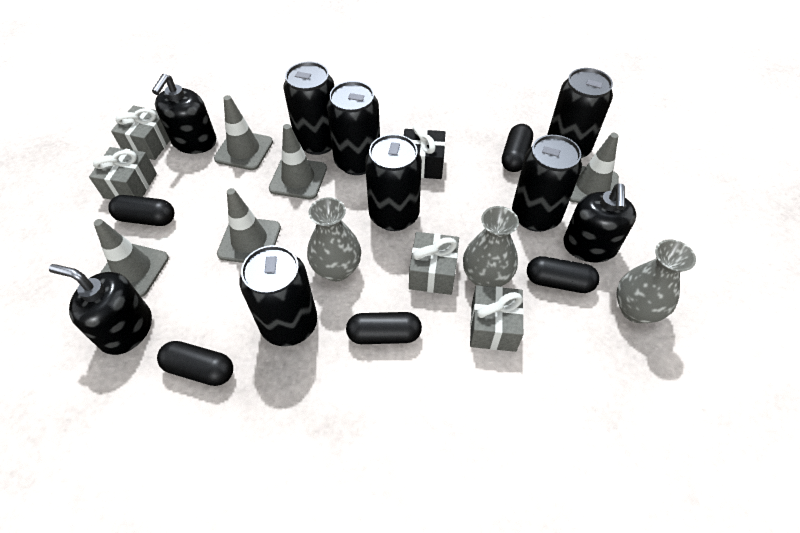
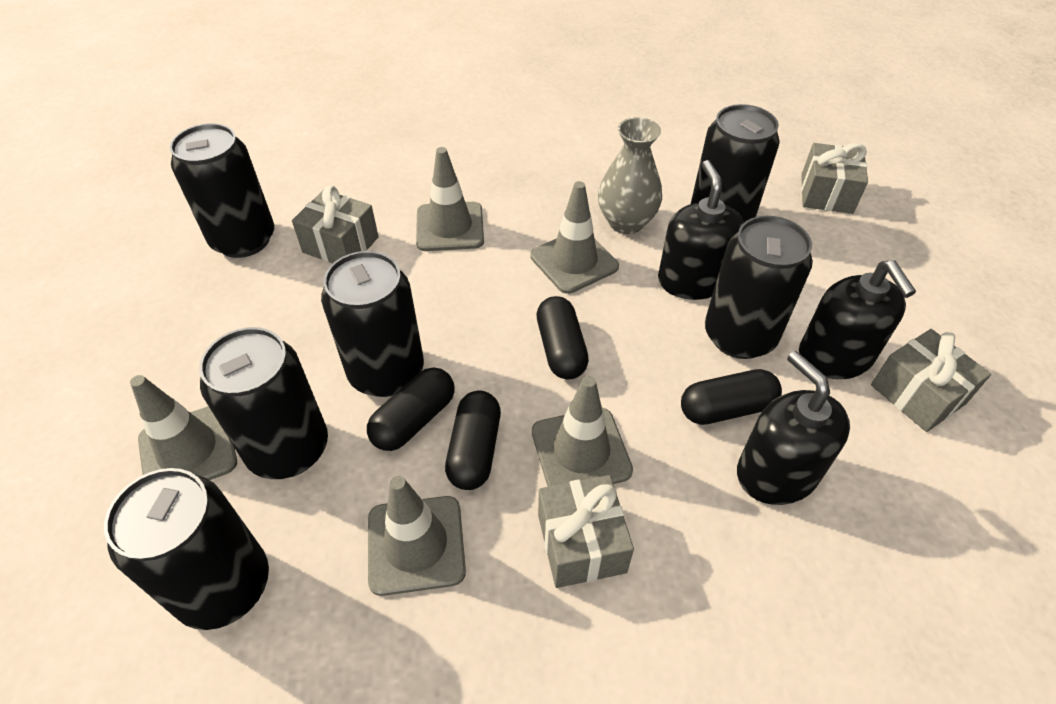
black capsule: 5 -> 4
black gift: 1 -> 0
grey vase: 3 -> 1

